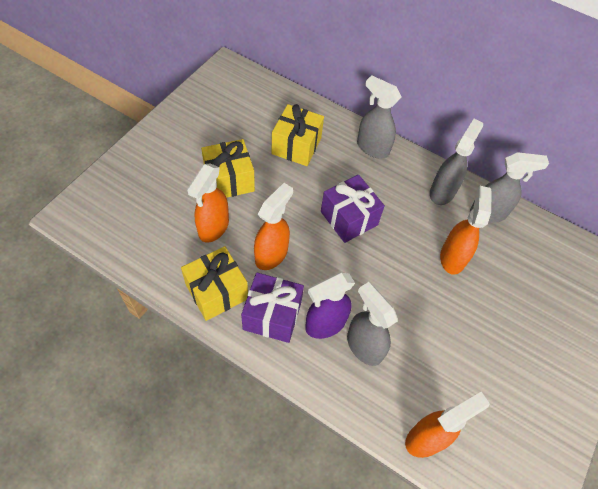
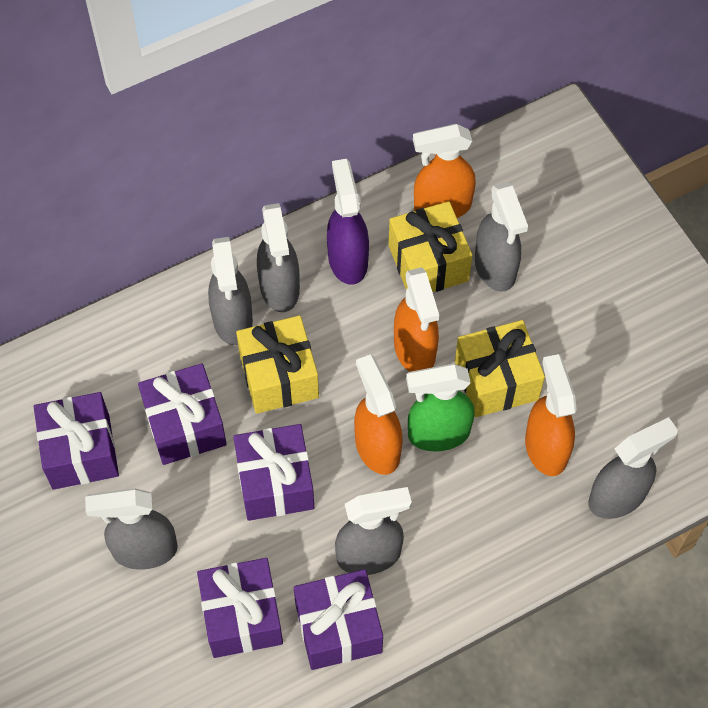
green spray bottle: 0 -> 1
grey spray bottle: 4 -> 6
purple gift: 2 -> 5

